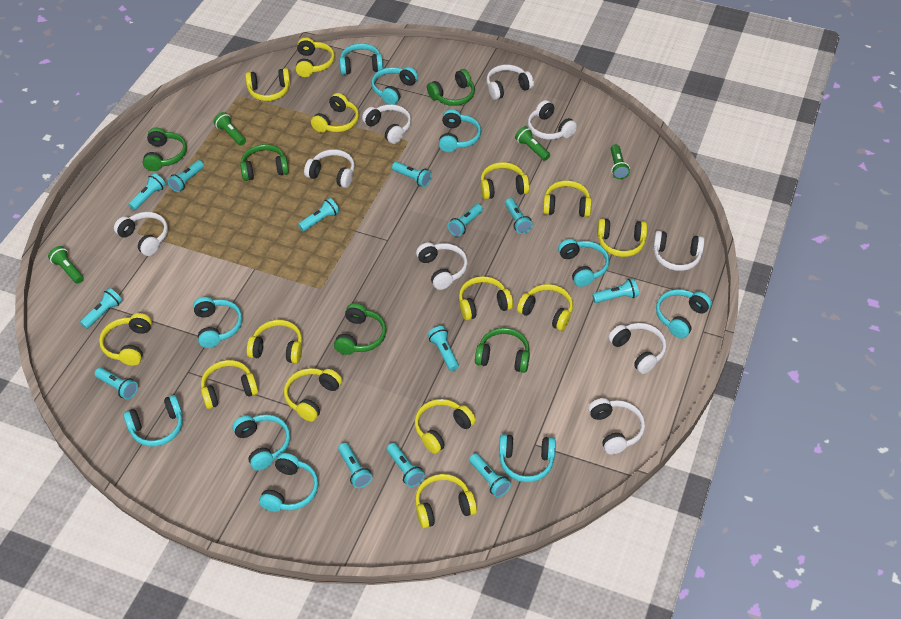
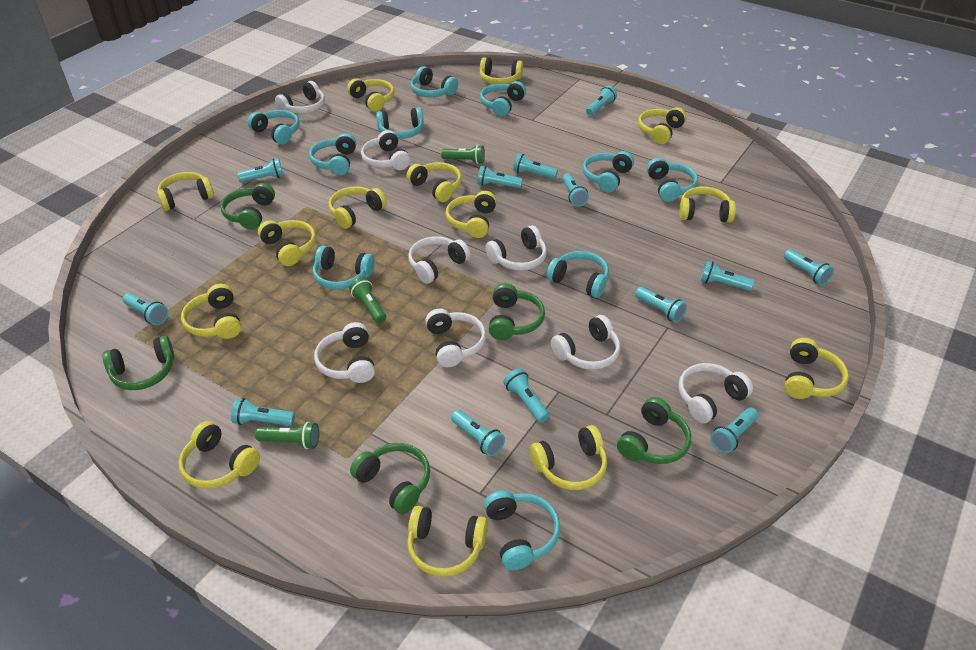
green flashlight: 4 -> 3
white headphones: 9 -> 8

